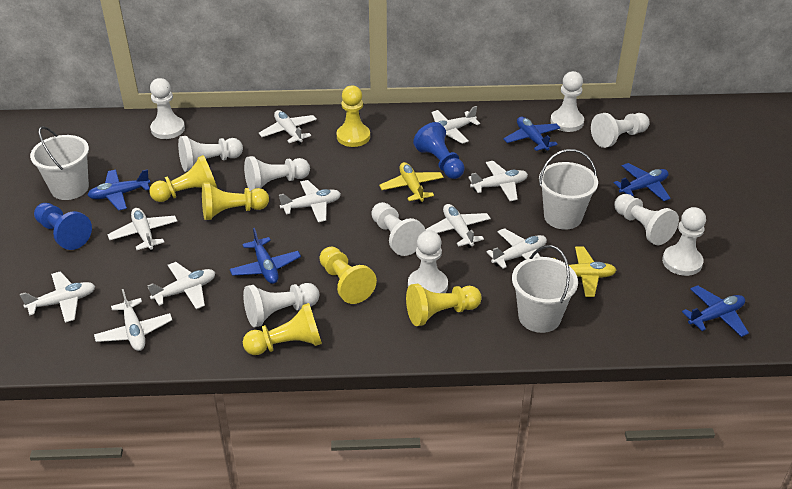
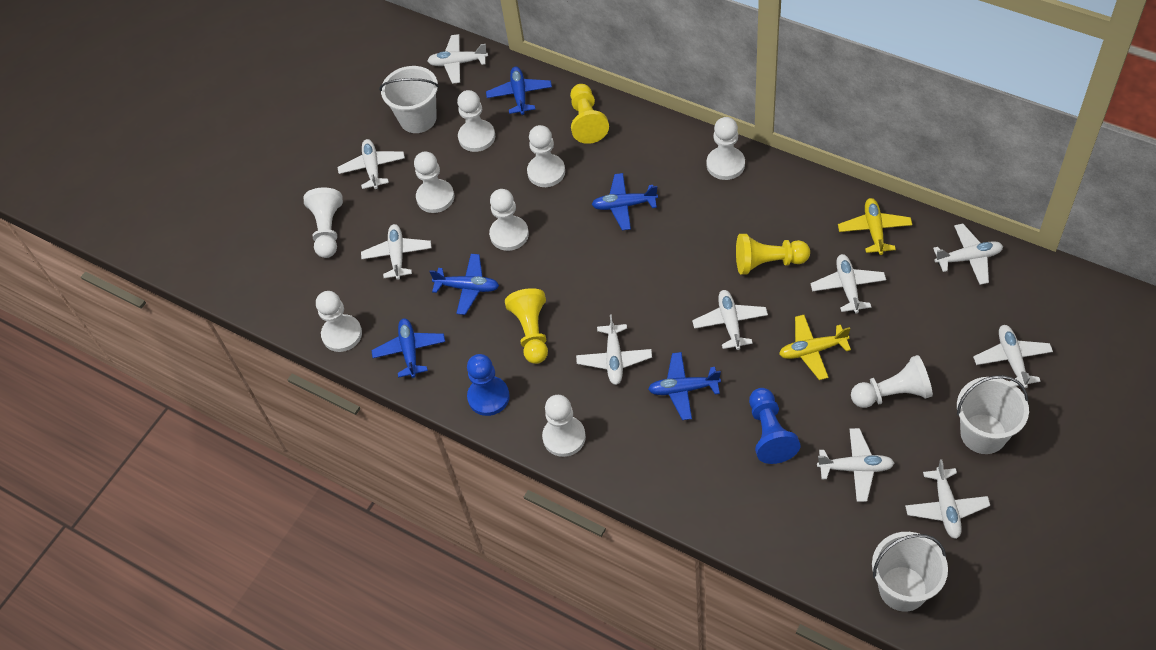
white pawn: 10 -> 9
yellow pawn: 6 -> 3

